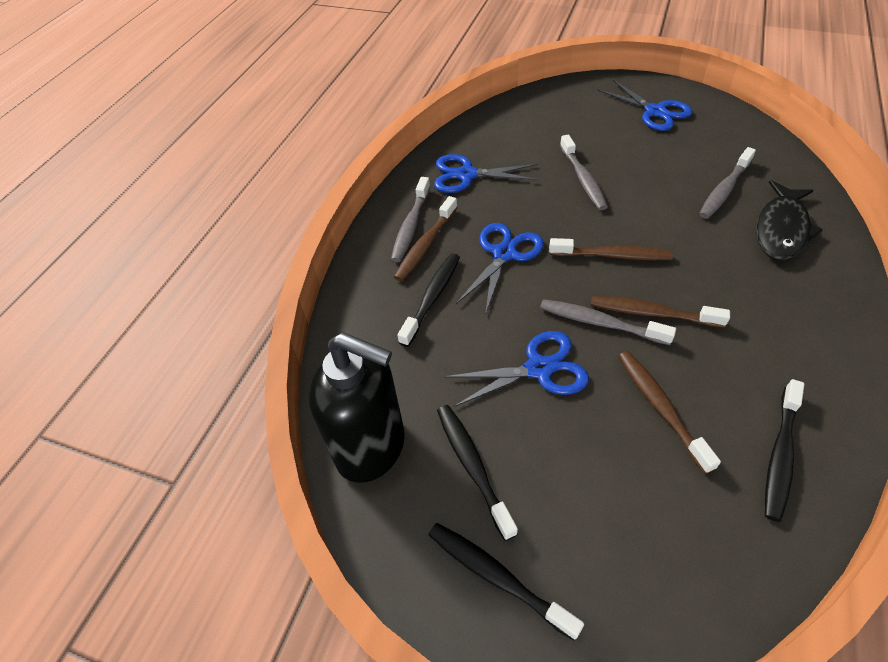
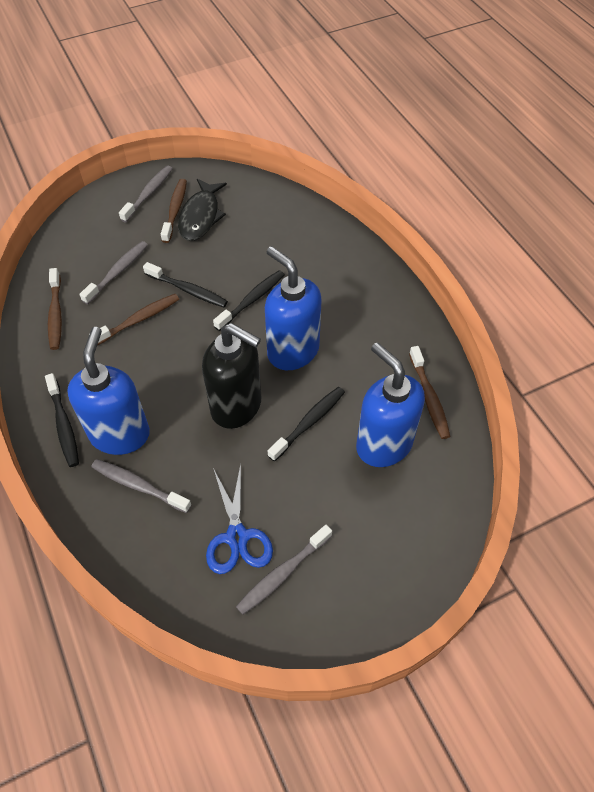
blue scissors: 4 -> 1
blue soap dispenser: 0 -> 3

